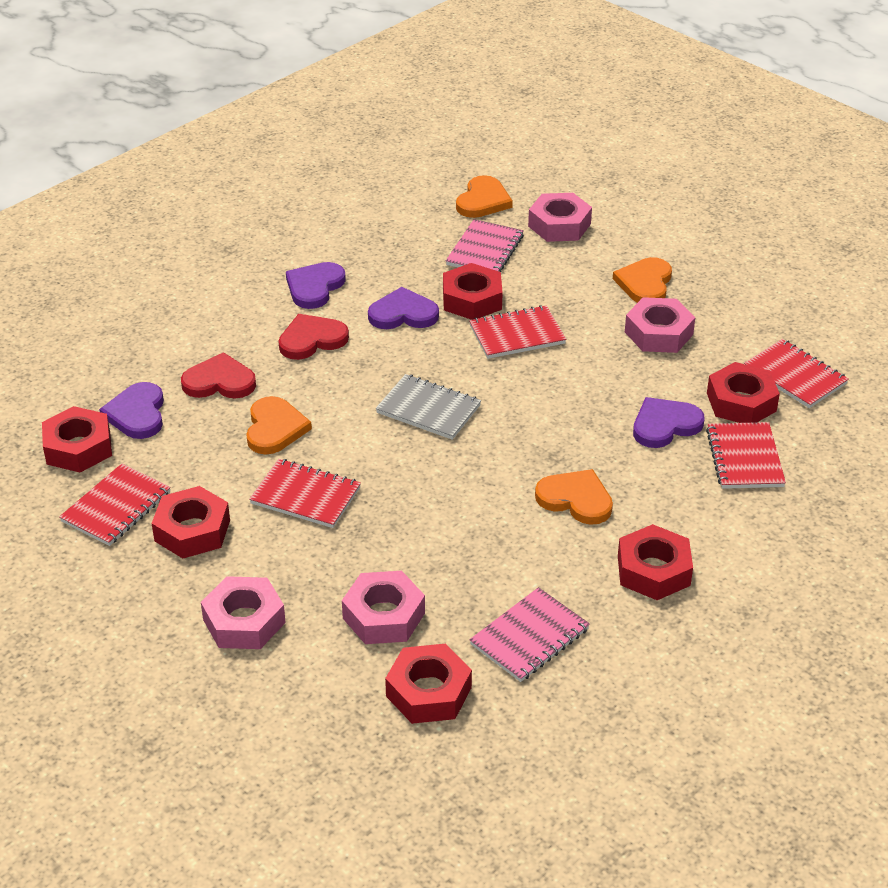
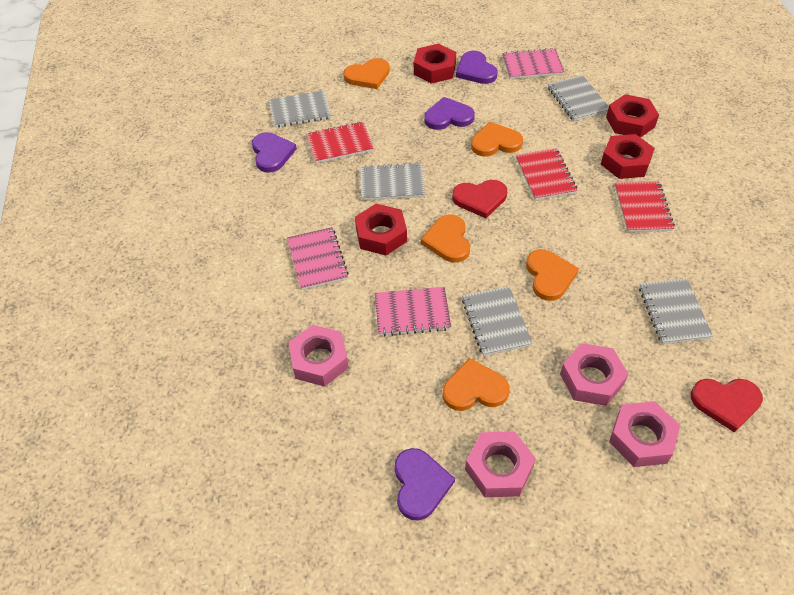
grey notebook: 1 -> 5
orange heart: 4 -> 5
pink notebook: 2 -> 3
red notebook: 5 -> 3
red nut: 6 -> 4

